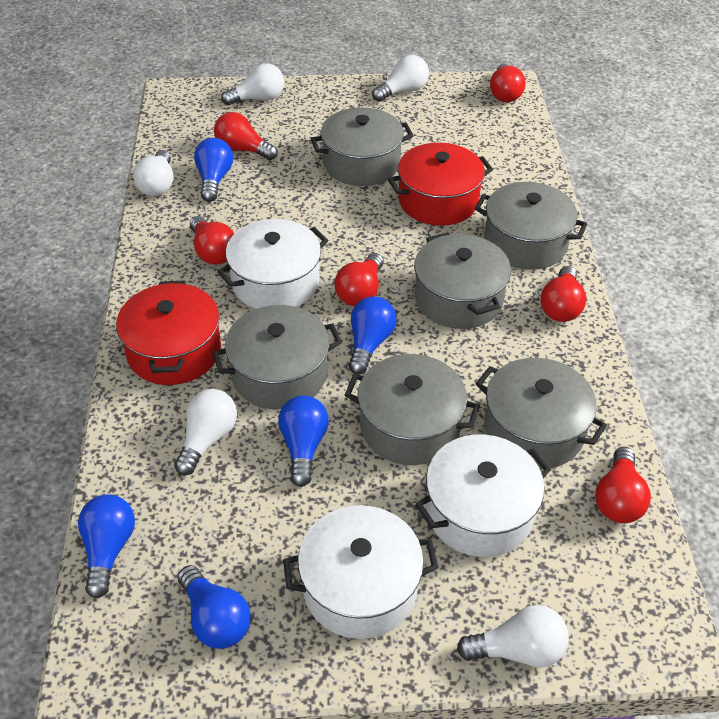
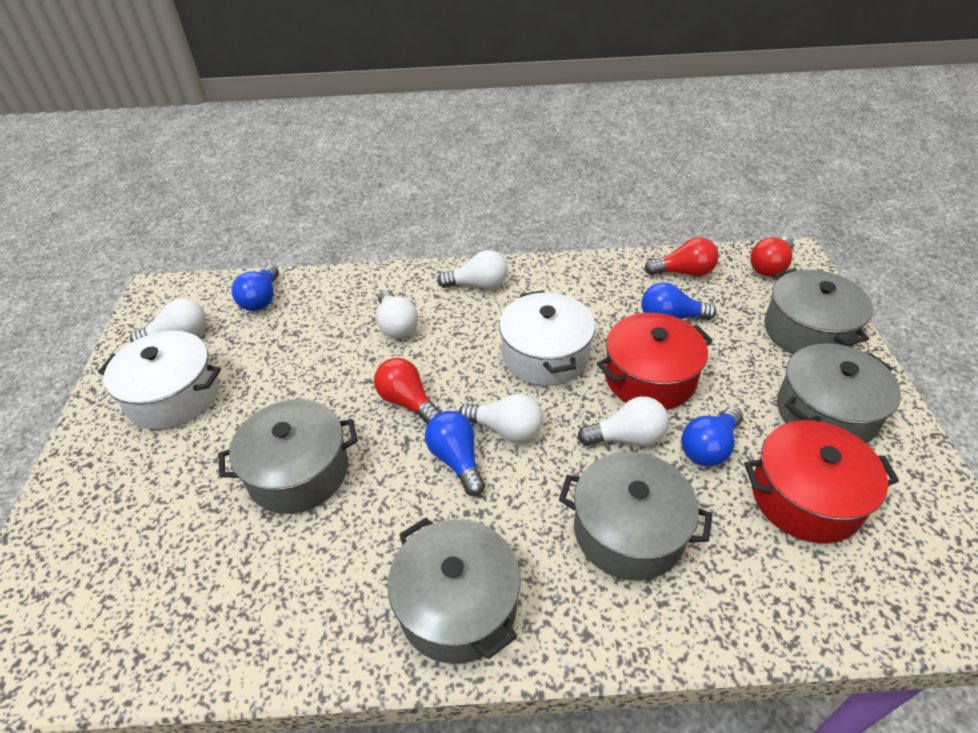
blue light bulb: 5 -> 4
grey pot: 6 -> 5
red light bulb: 6 -> 3
white pot: 3 -> 2

